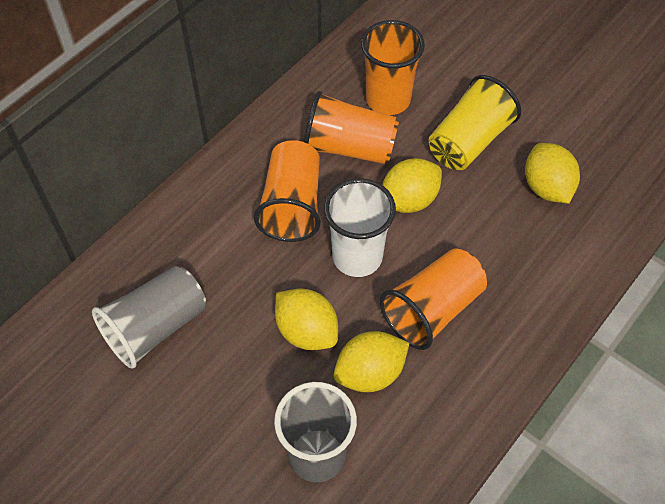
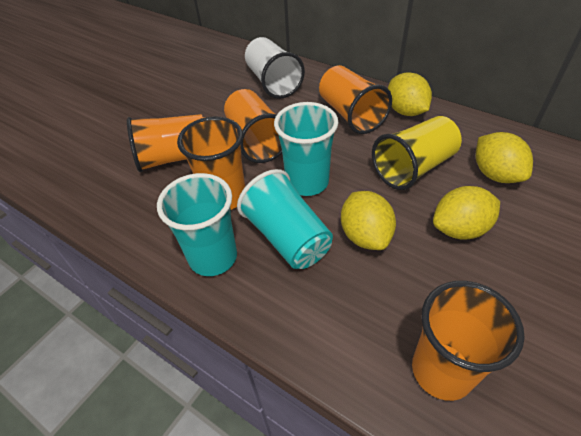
grey cup: 2 -> 0
orange cup: 4 -> 5
turquoise cup: 0 -> 3

